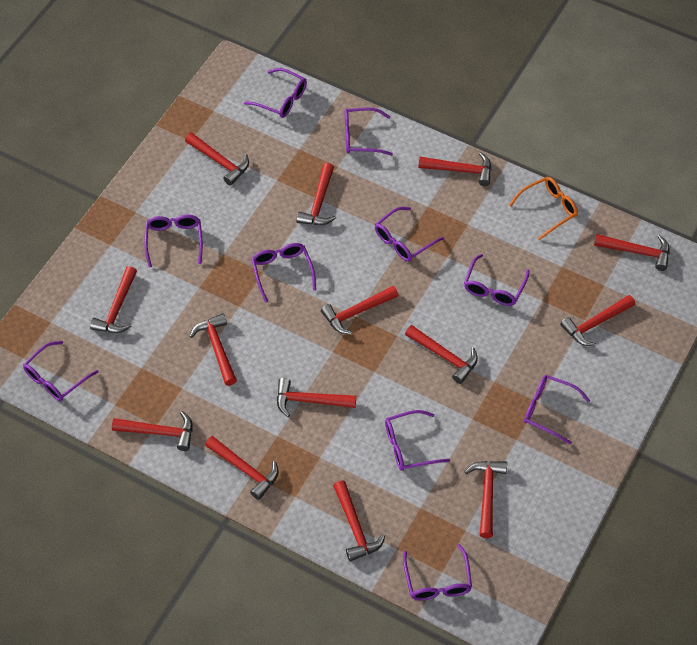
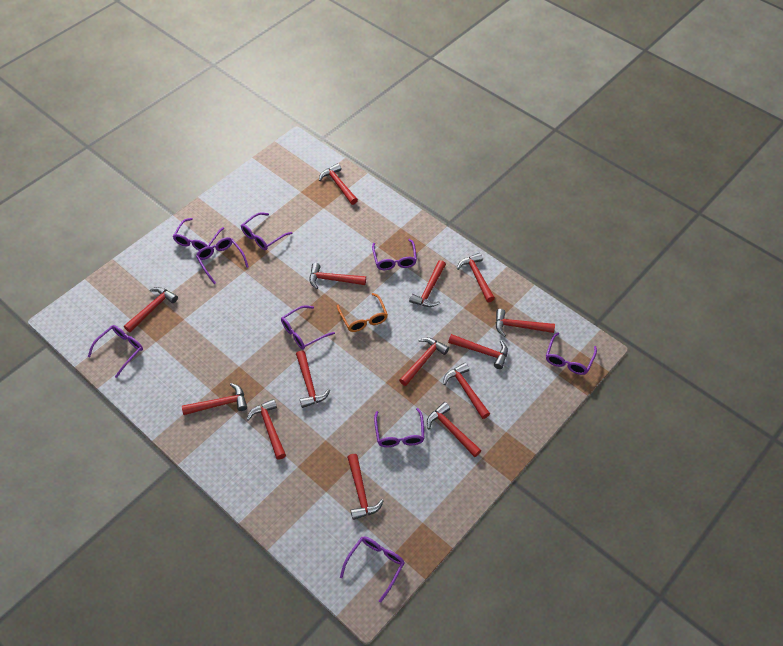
purple glasses: 10 -> 9

